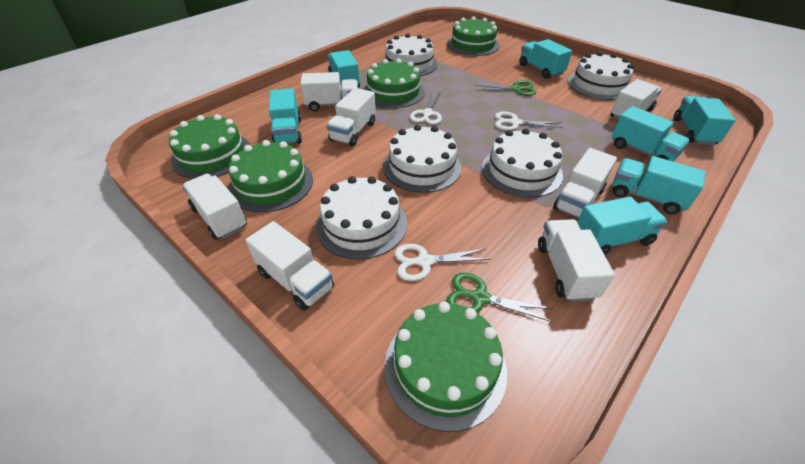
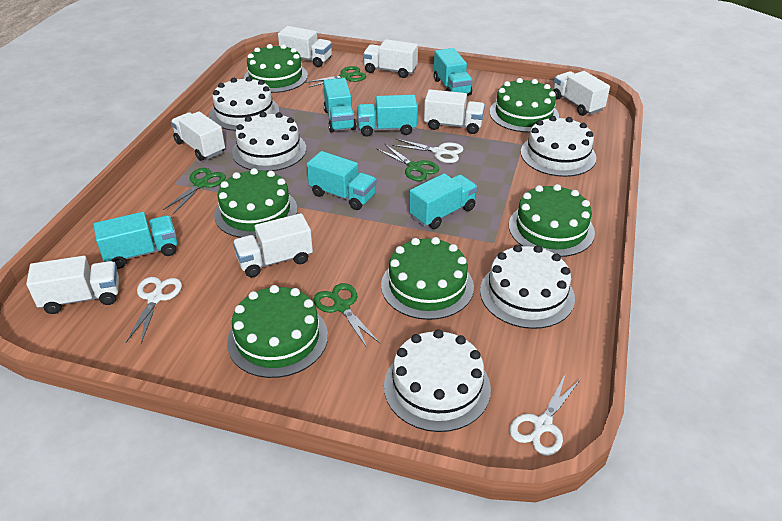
green cake: 5 -> 6
green scissors: 2 -> 4
turquoise truck: 7 -> 6

